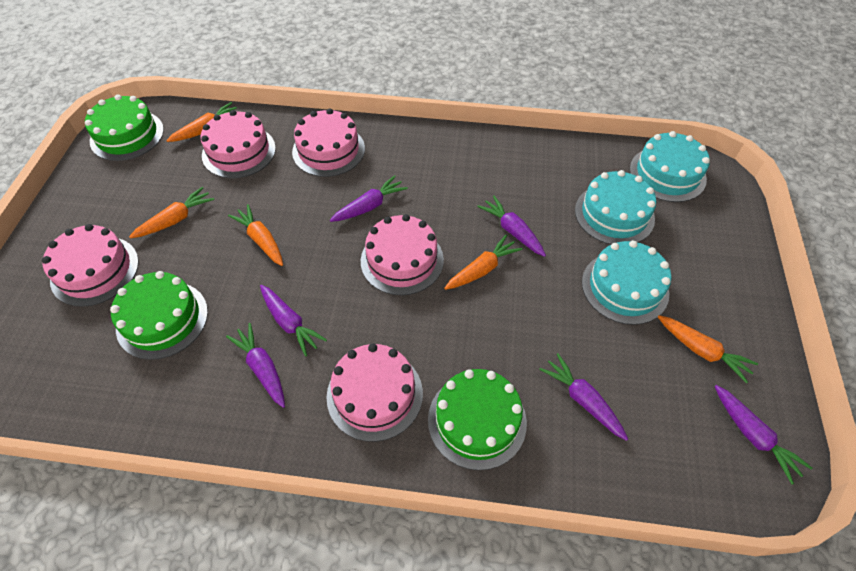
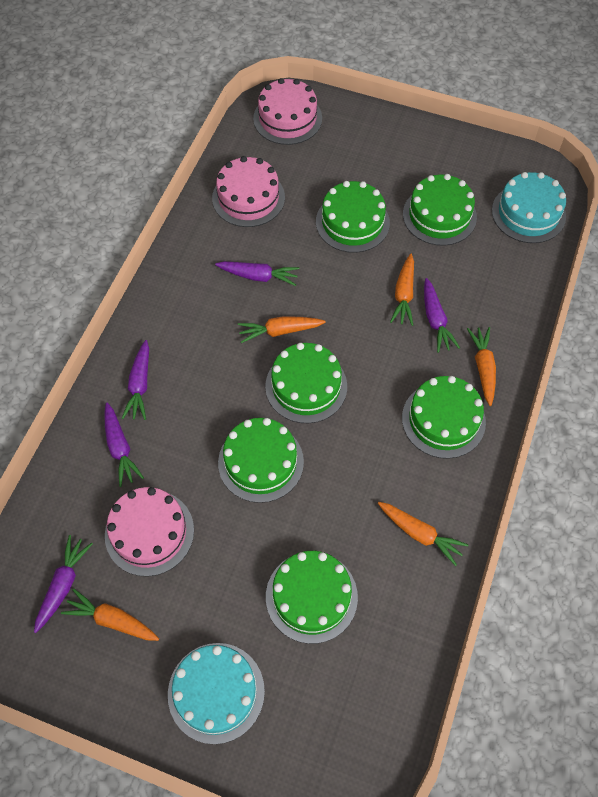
green cake: 3 -> 6
pink cake: 5 -> 3
purple carrot: 6 -> 5
turquoise cake: 3 -> 2

